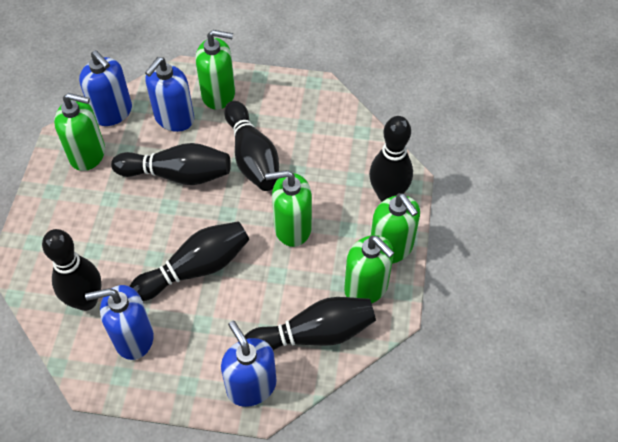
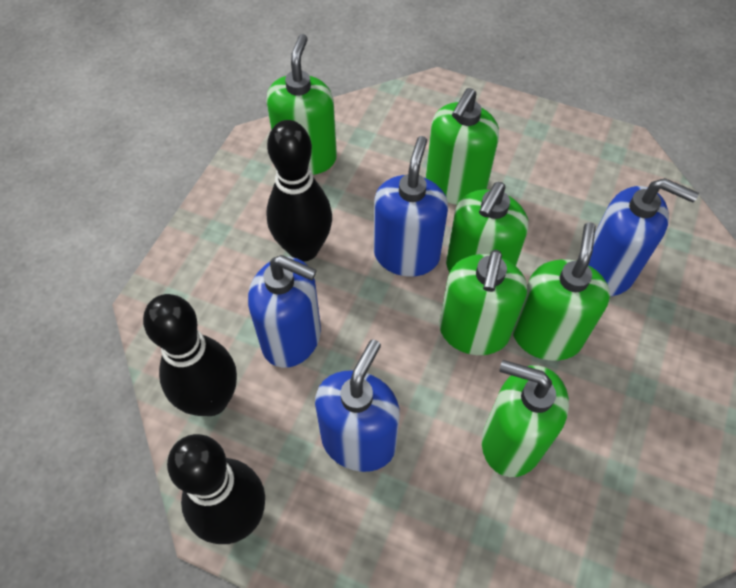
black bowling pin: 6 -> 3
green soap dispenser: 5 -> 6

